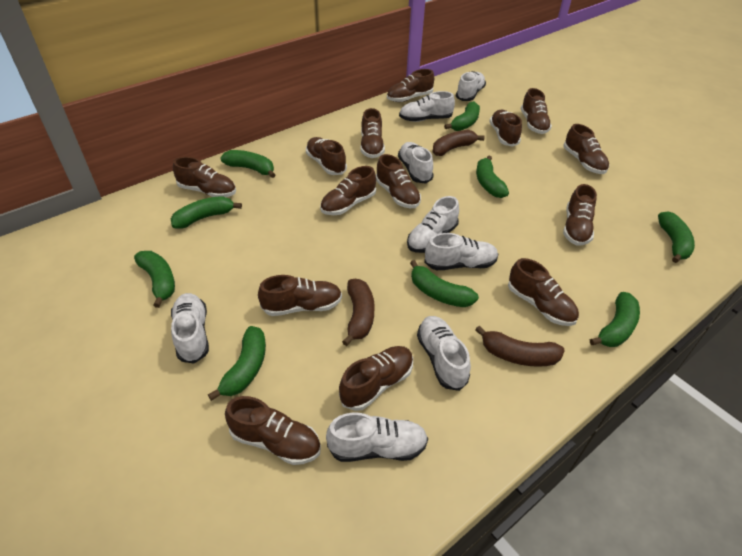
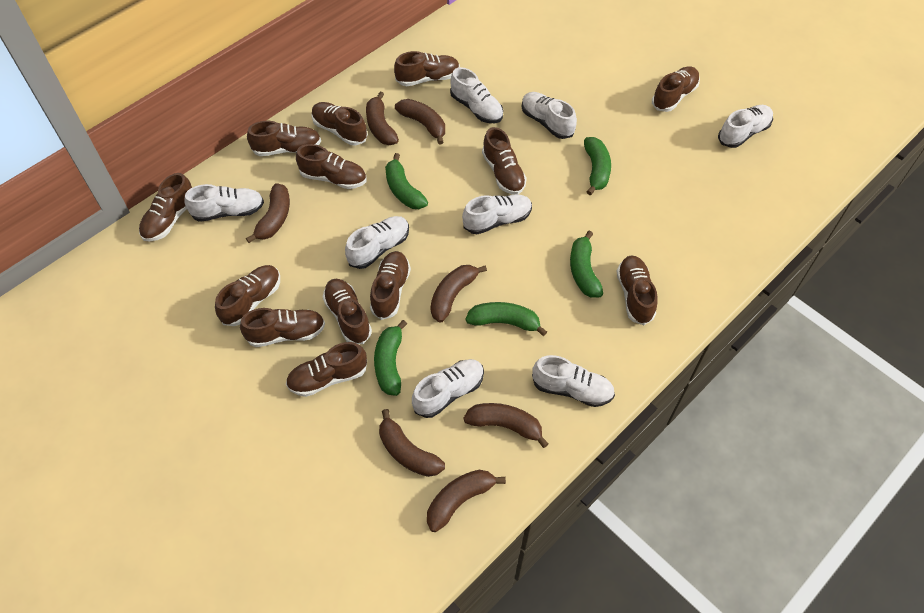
brown banana: 3 -> 7
brown shoe: 14 -> 13
green banana: 9 -> 5

